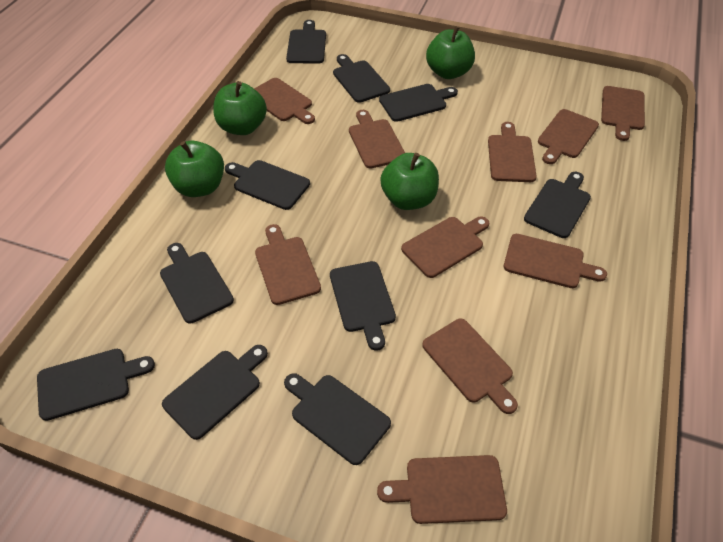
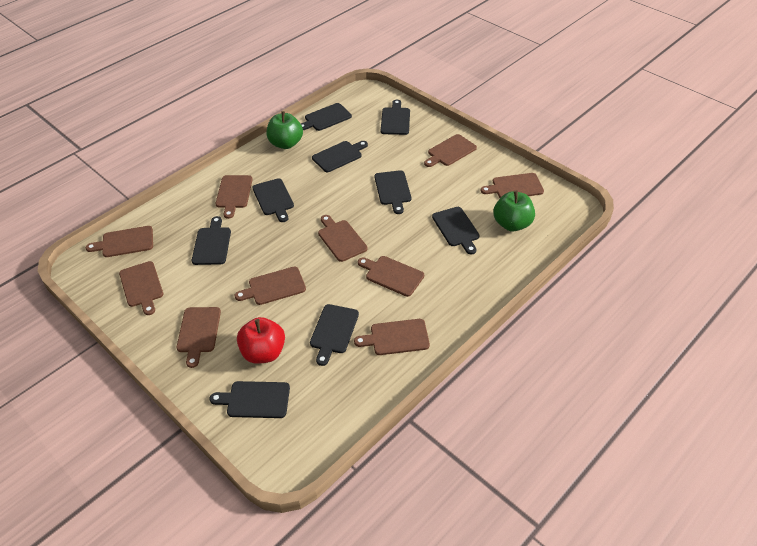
black cutting board: 10 -> 9
green apple: 4 -> 2
red apple: 0 -> 1

